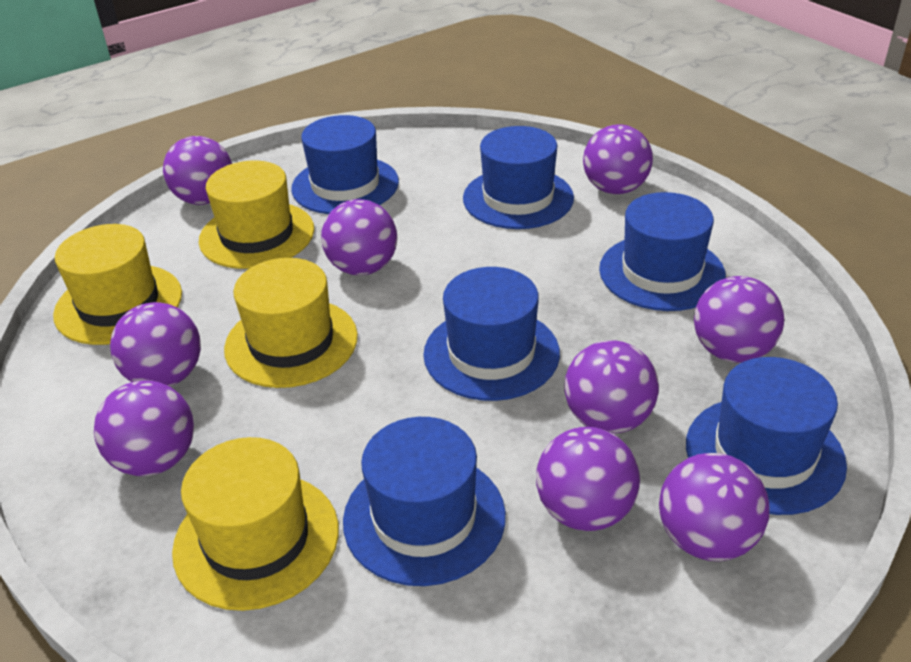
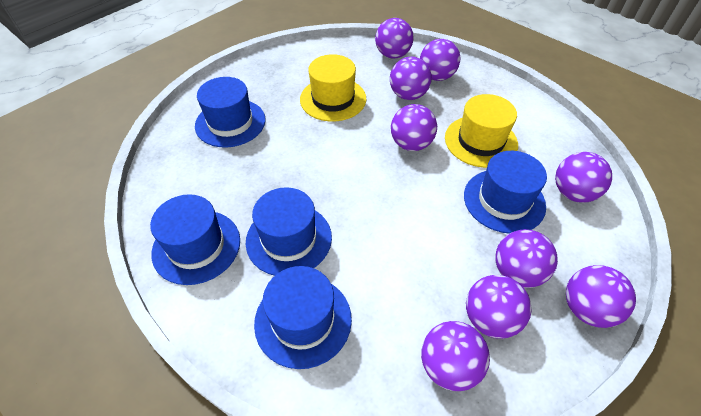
blue hat: 6 -> 5
yellow hat: 4 -> 2

